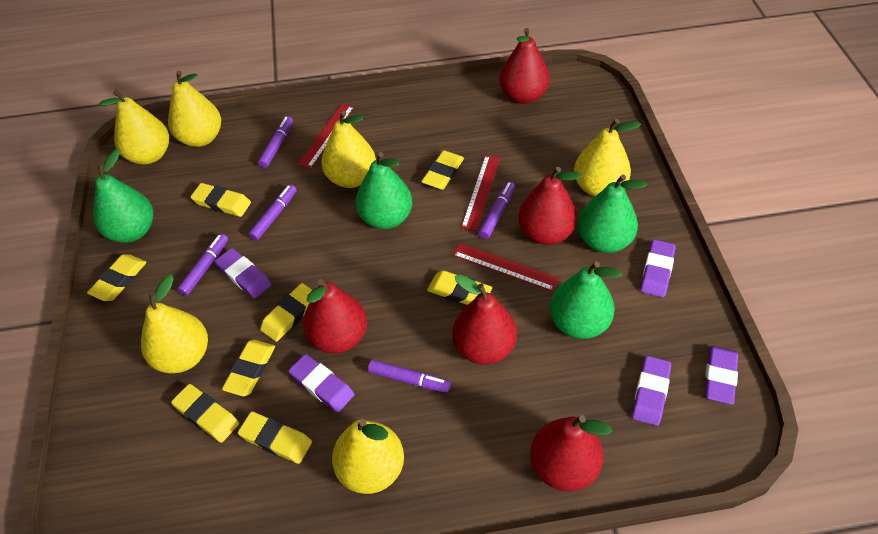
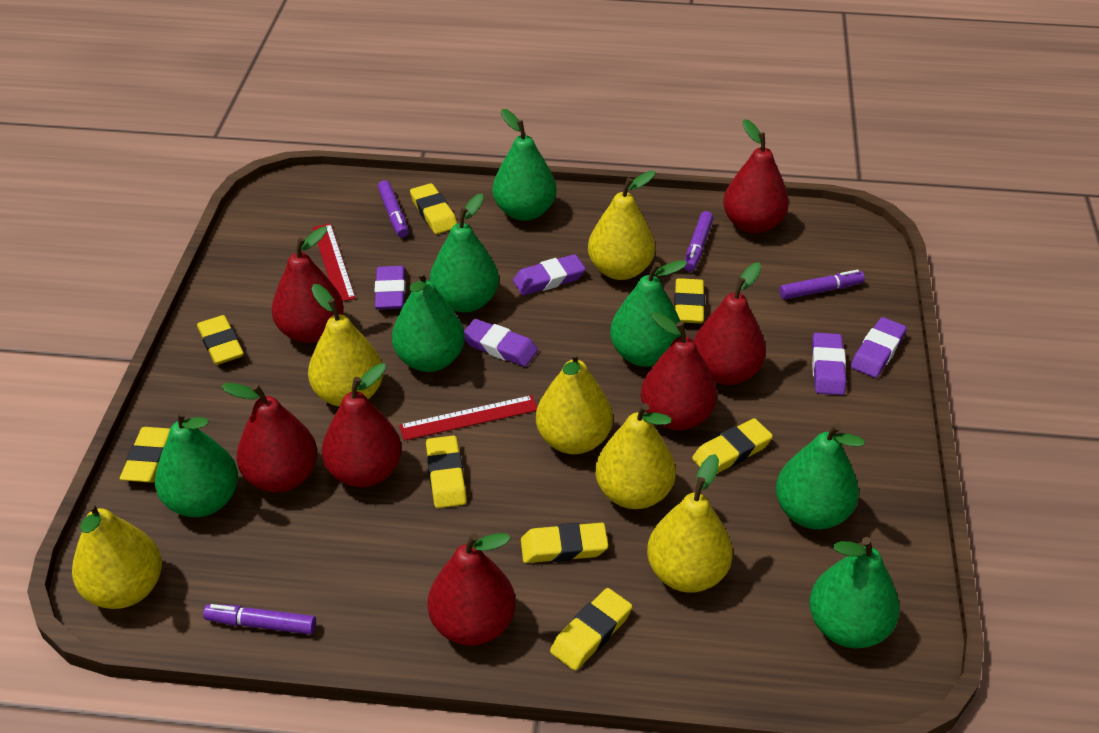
green pear: 4 -> 7
purple marker: 5 -> 4
red pear: 5 -> 7
red ruler: 3 -> 2

